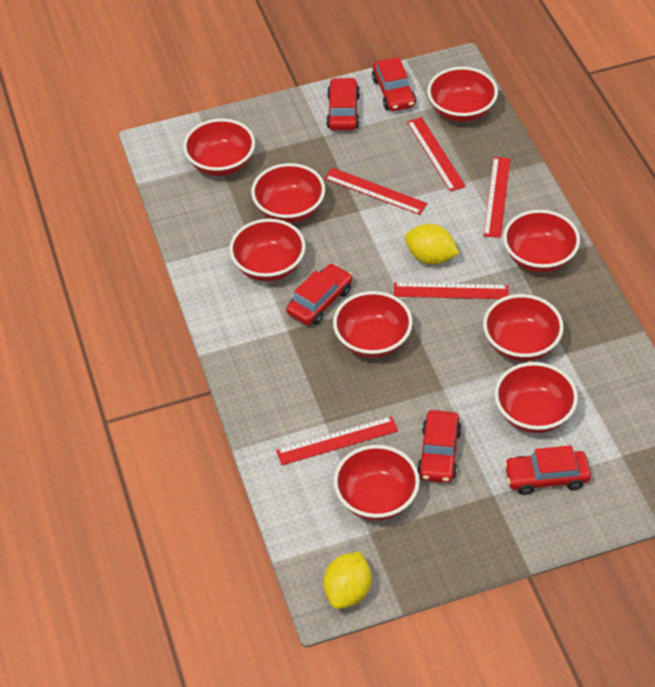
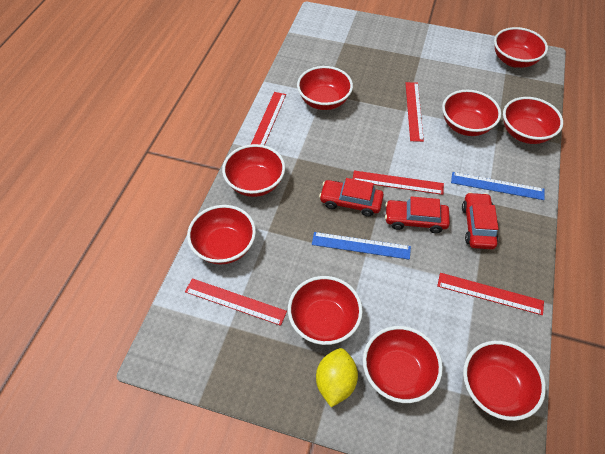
blue ruler: 0 -> 2
red car: 5 -> 3
yellow lemon: 2 -> 1

